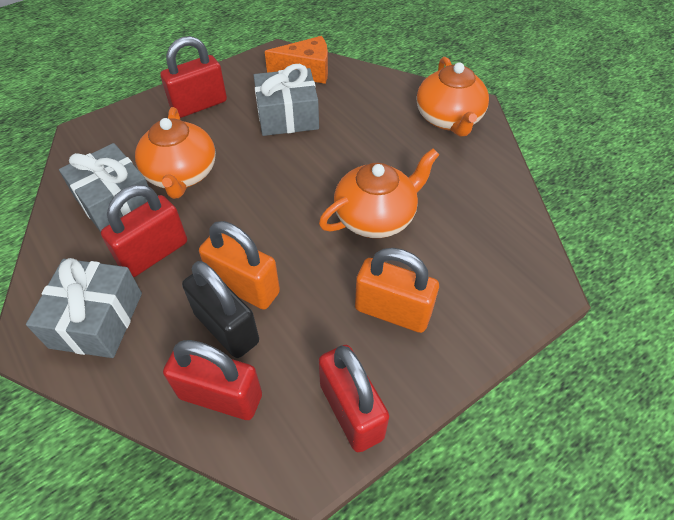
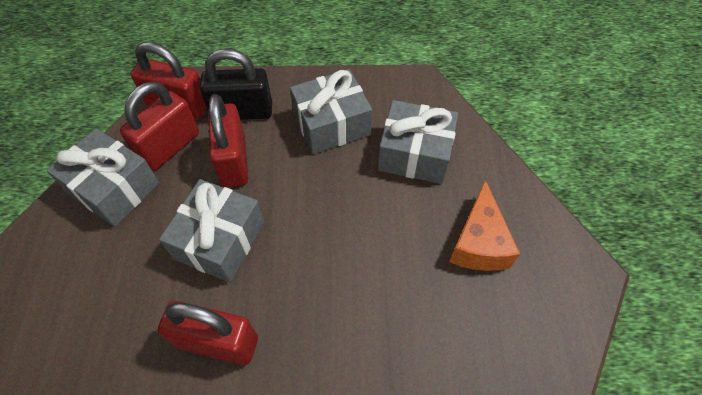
grey gift: 3 -> 4
orange padlock: 2 -> 0
orange teapot: 3 -> 0

